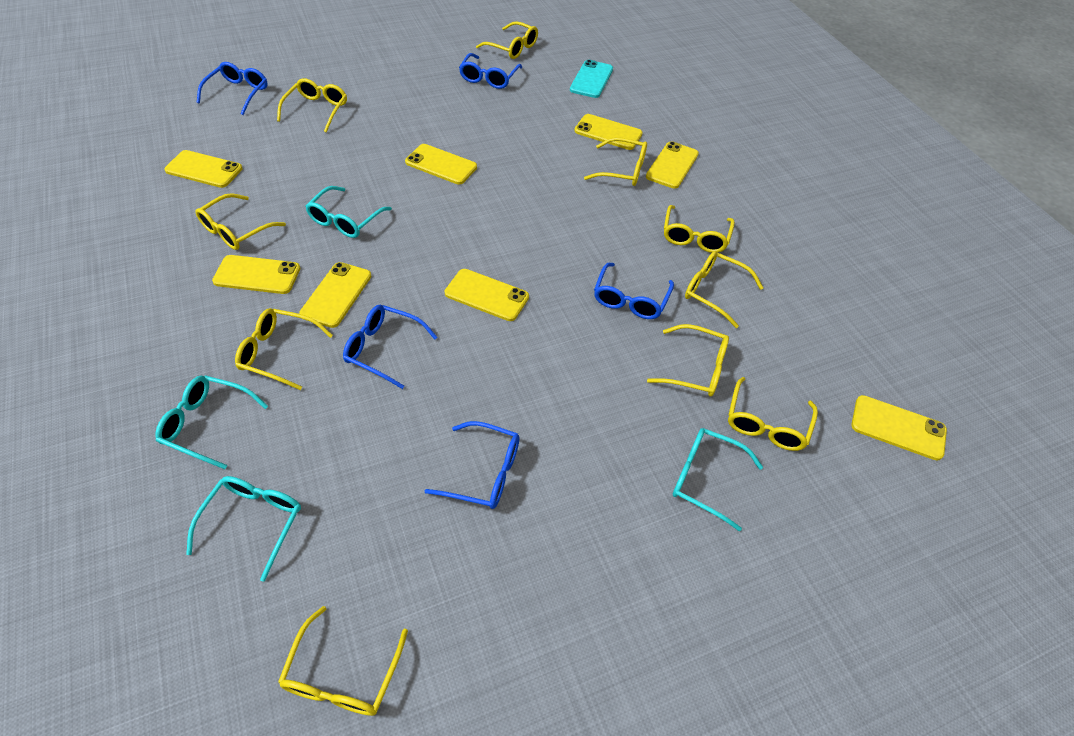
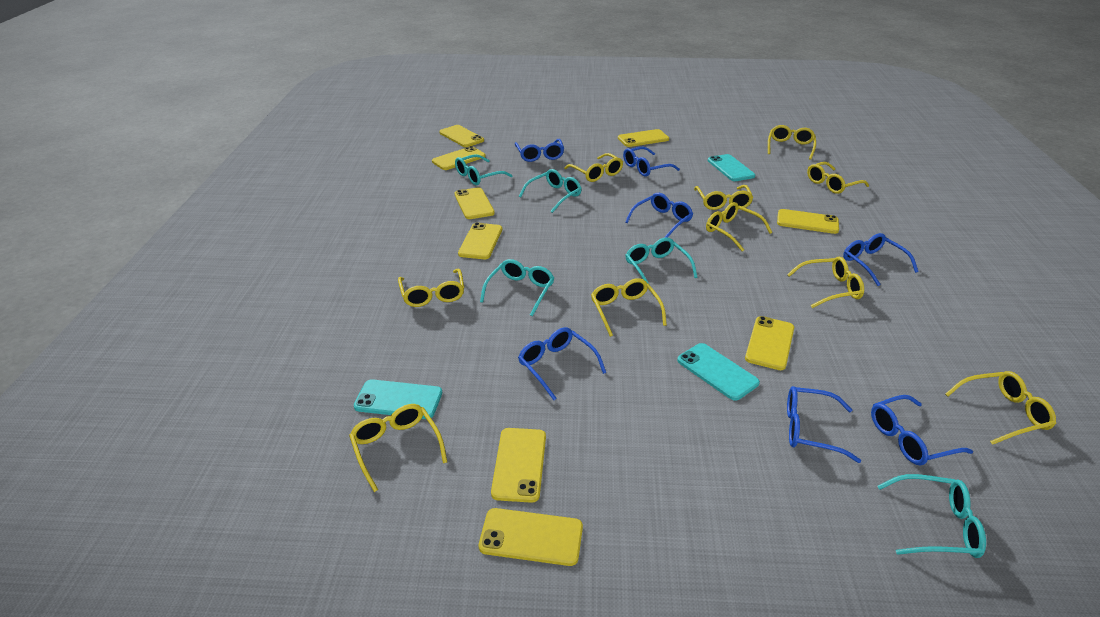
blue glasses: 5 -> 7
turquoise glasses: 4 -> 5
turquoise phone: 1 -> 3
yellow phone: 8 -> 9

